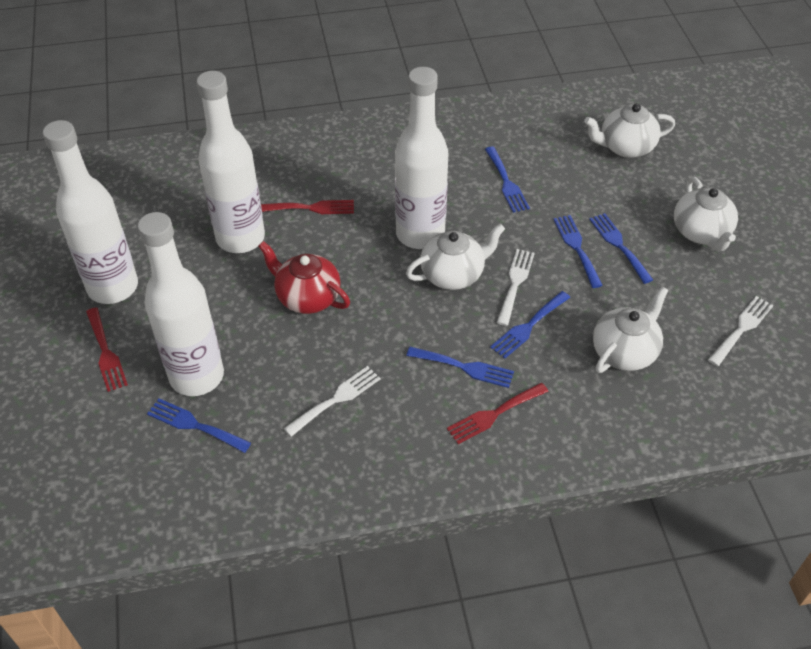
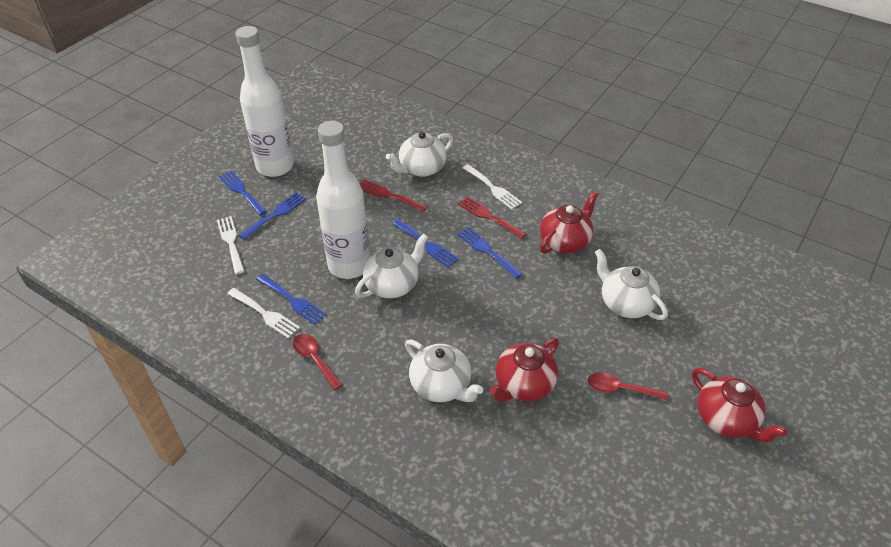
blue fork: 6 -> 5
red fork: 3 -> 2
red spoon: 0 -> 2
red teapot: 1 -> 3
white bottle: 4 -> 2

